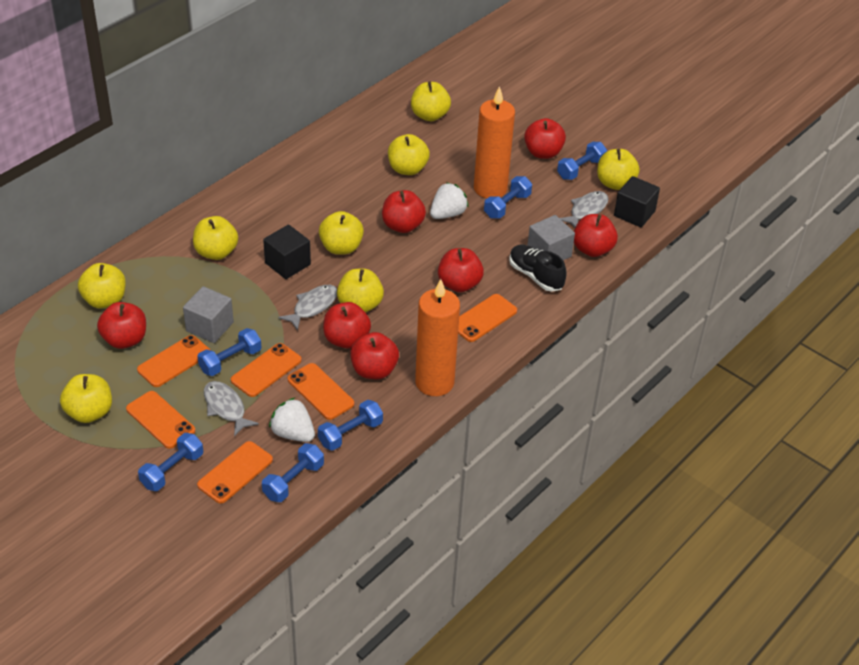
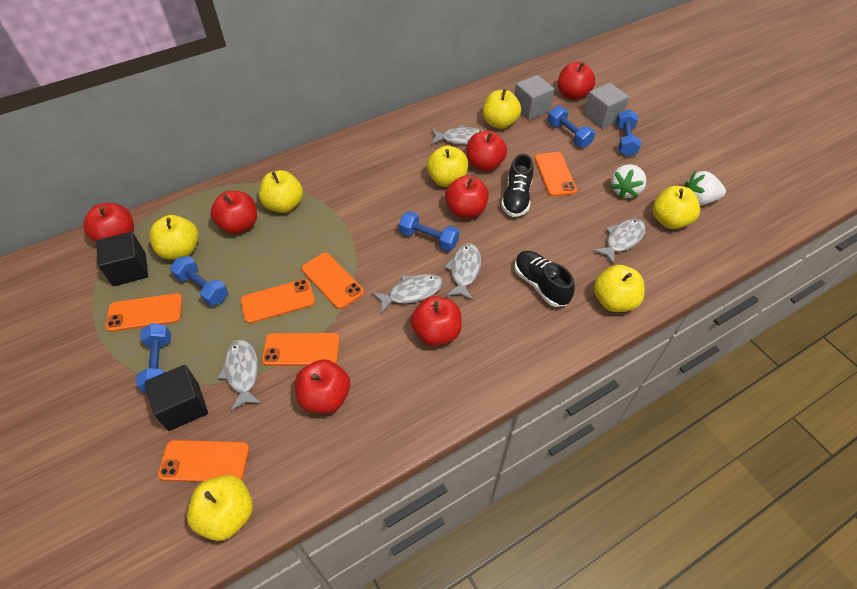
black shoe: 1 -> 2
blue dumbbell: 6 -> 5
grey fish: 3 -> 5
orange candle: 2 -> 0
yellow apple: 8 -> 7

